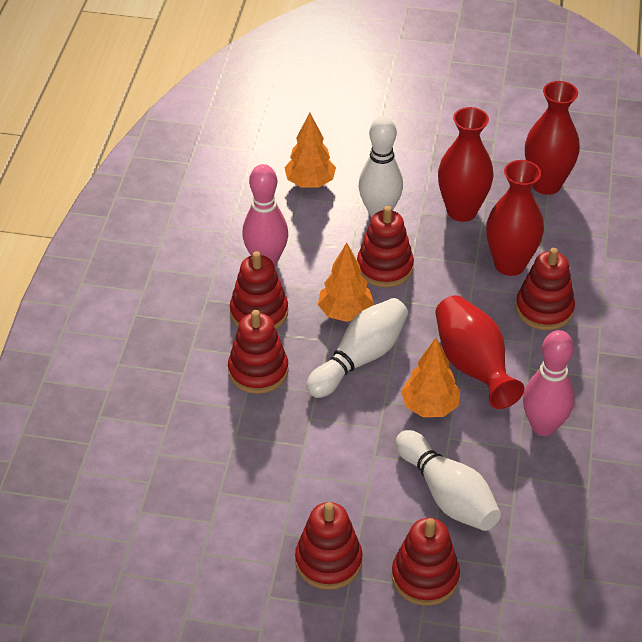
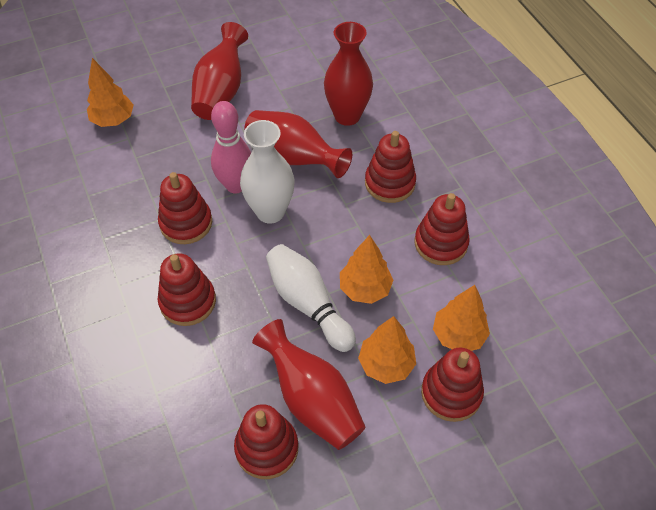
orange tree: 3 -> 4
pink bowling pin: 2 -> 1
white bowling pin: 3 -> 1
white vase: 0 -> 1

